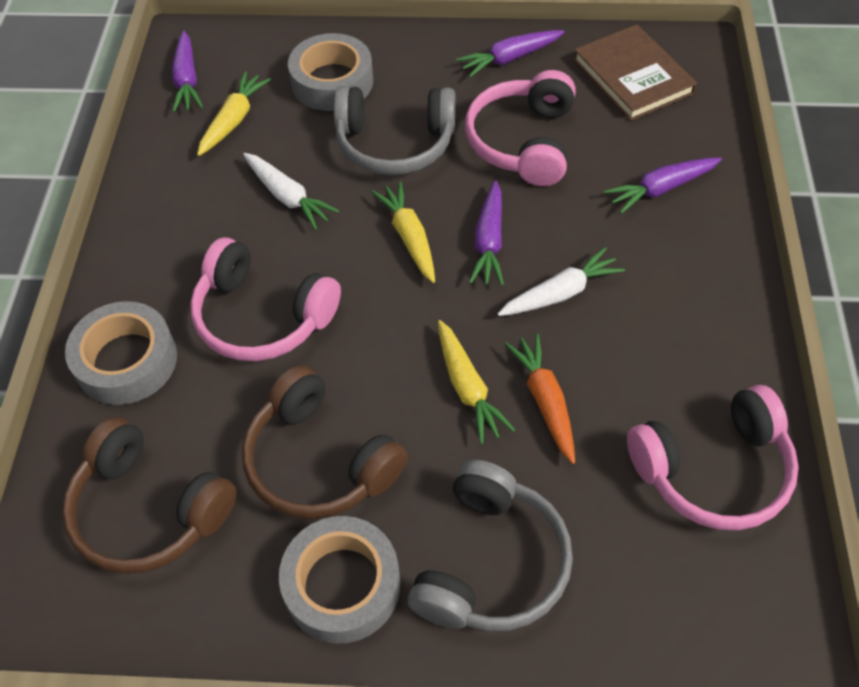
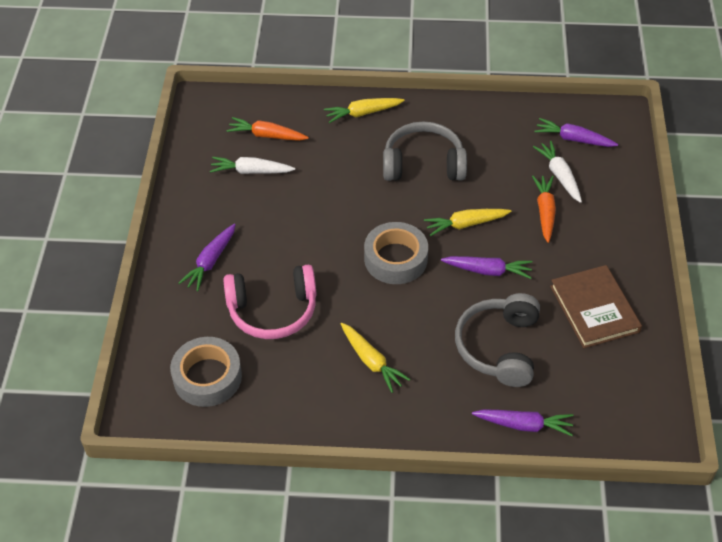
brown headphones: 2 -> 0
grey tape: 3 -> 2
orange carrot: 1 -> 2
pink headphones: 3 -> 1

